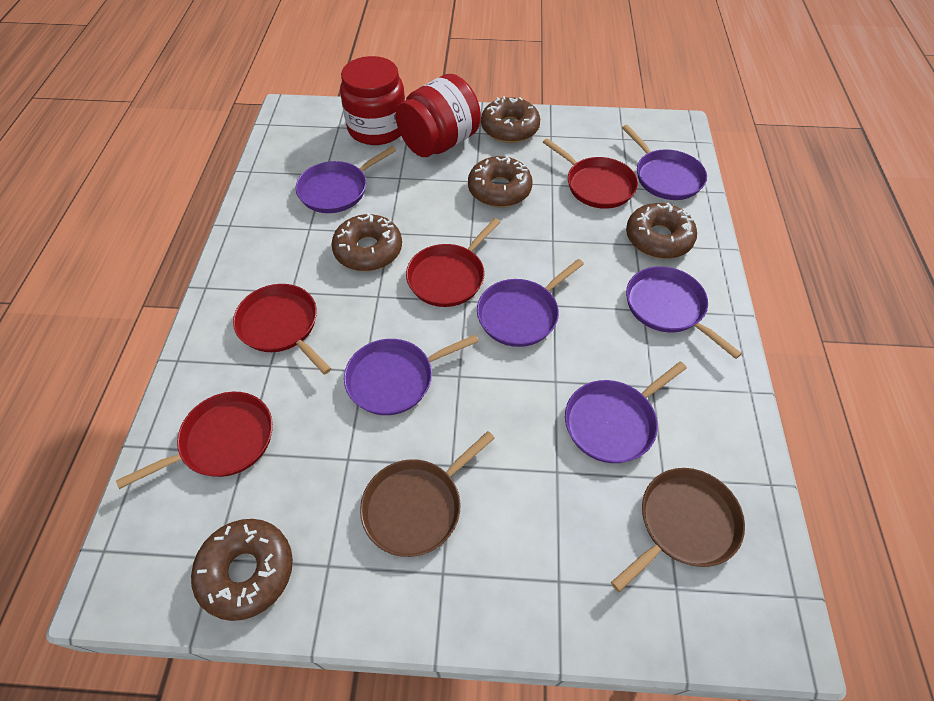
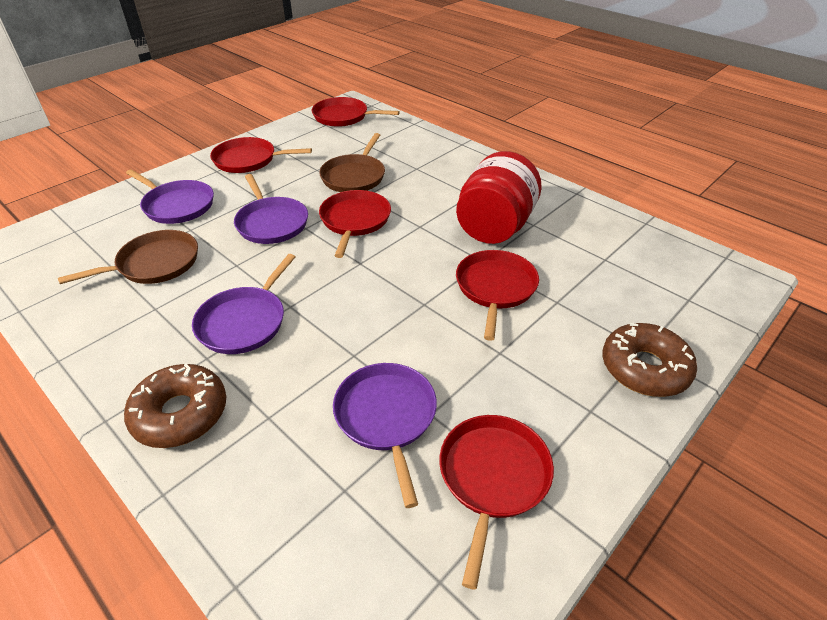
brown donut: 5 -> 2
purple pan: 6 -> 4
red jar: 2 -> 1
red pan: 4 -> 5

